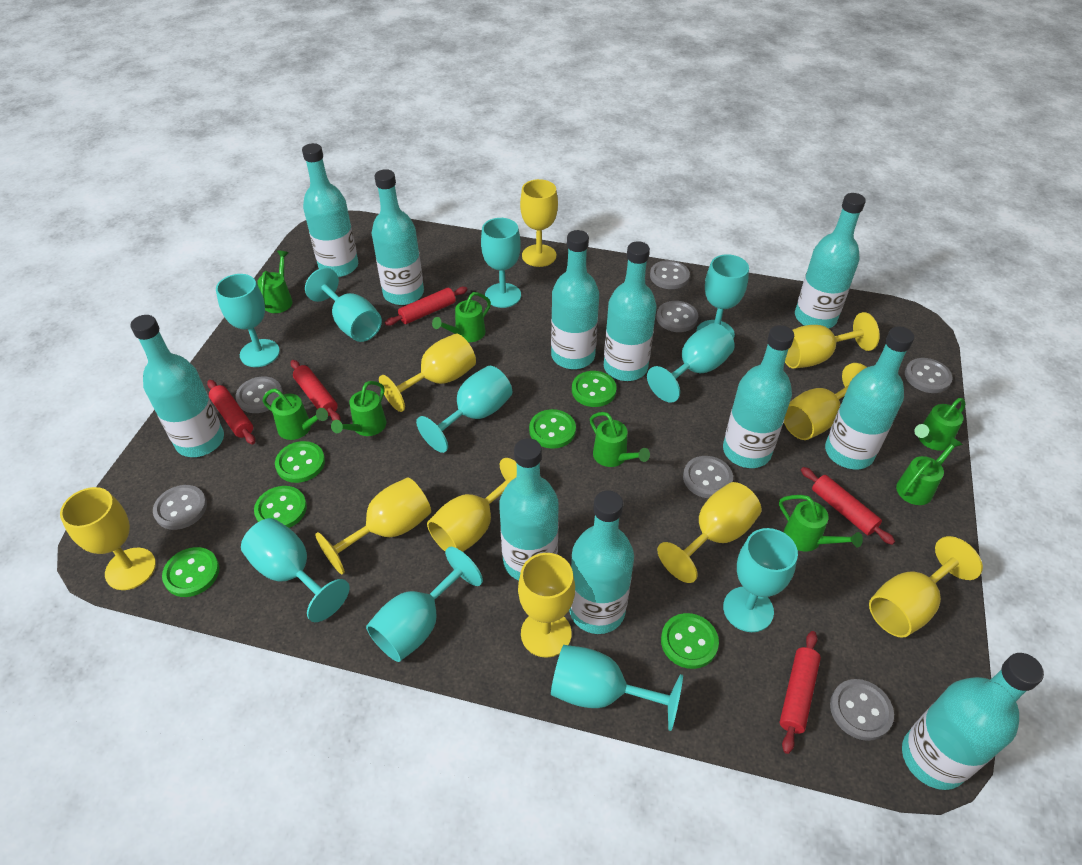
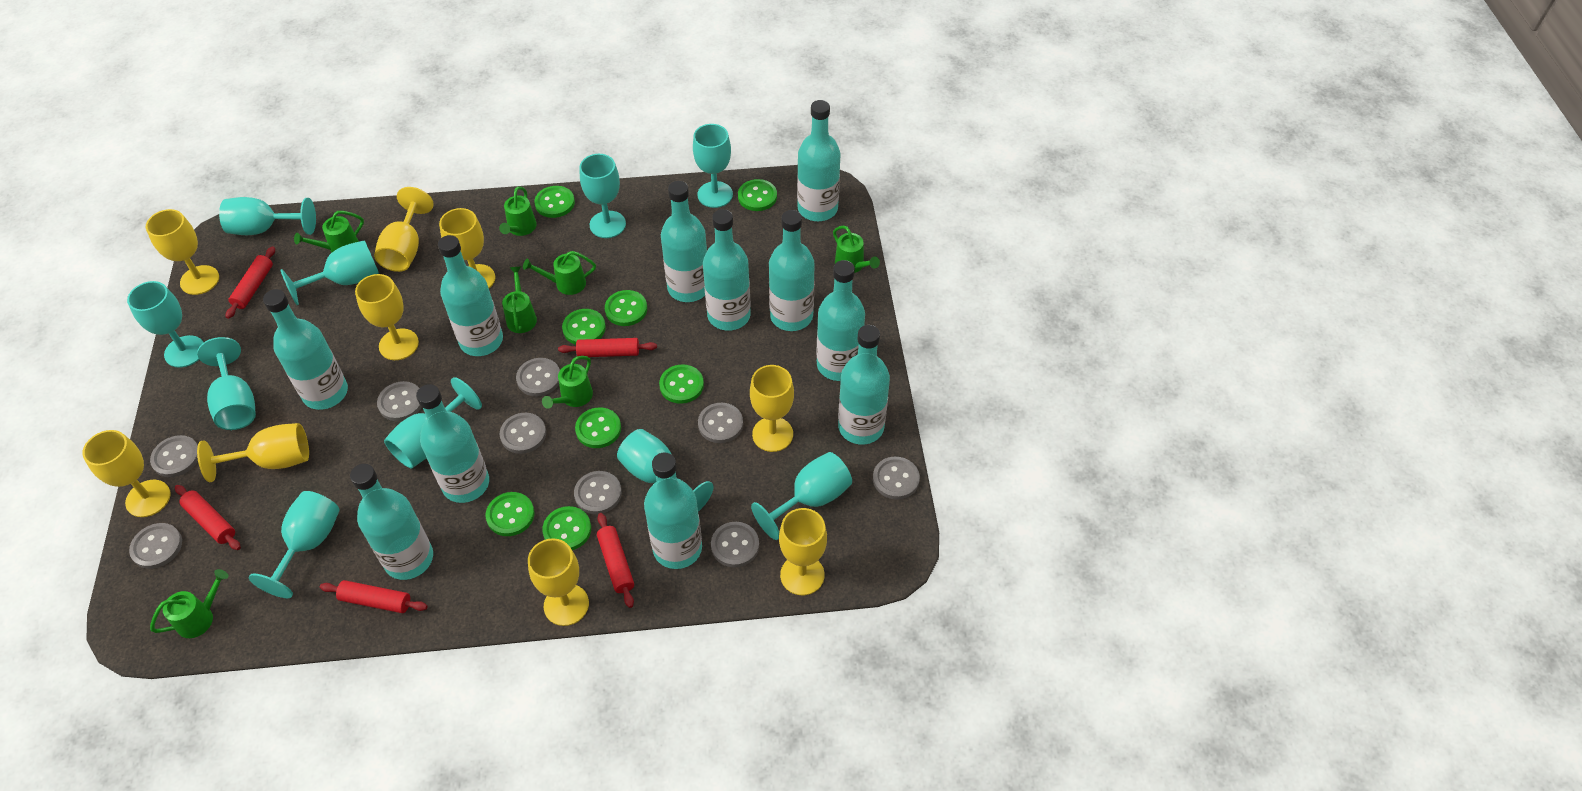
green button: 6 -> 8
green watering can: 8 -> 7
grey button: 7 -> 9
yellow goblet: 10 -> 9

